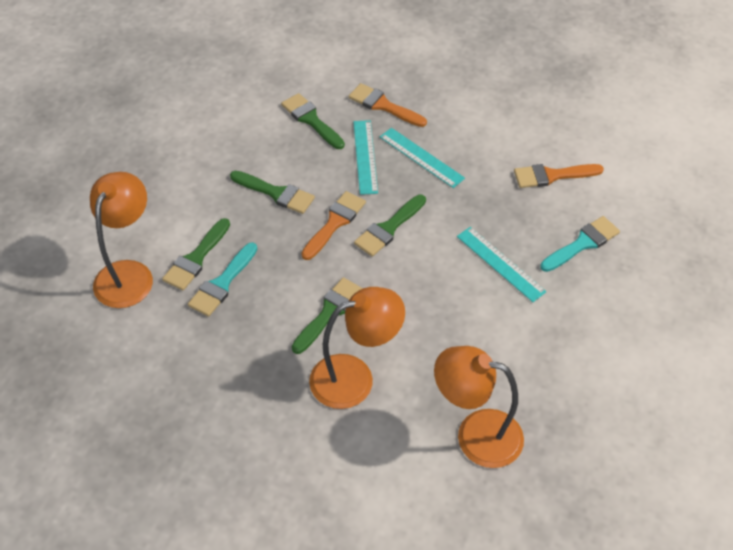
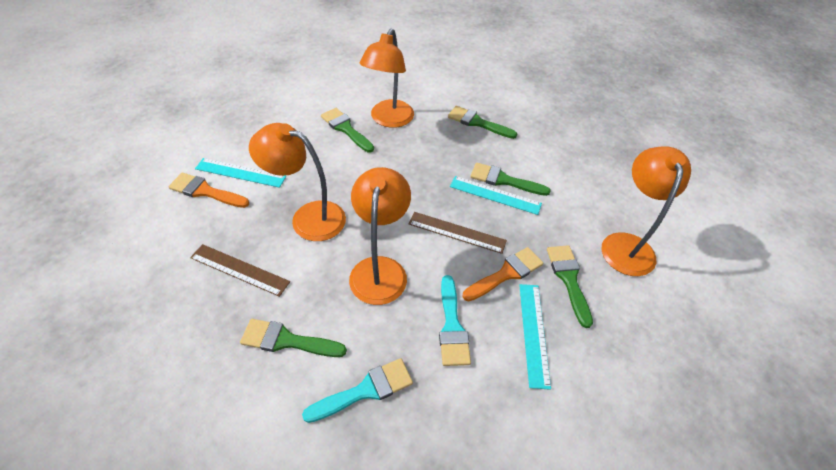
brown ruler: 0 -> 2
orange brush: 3 -> 2
orange lamp: 3 -> 4

